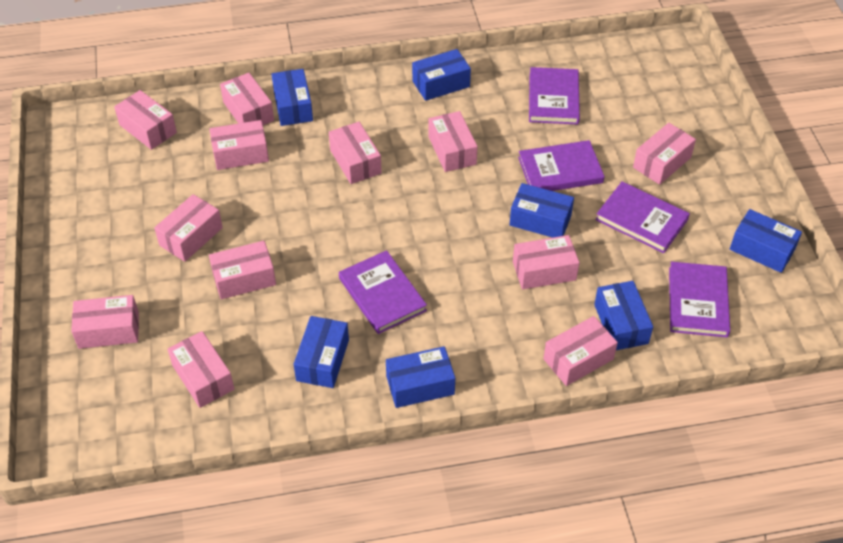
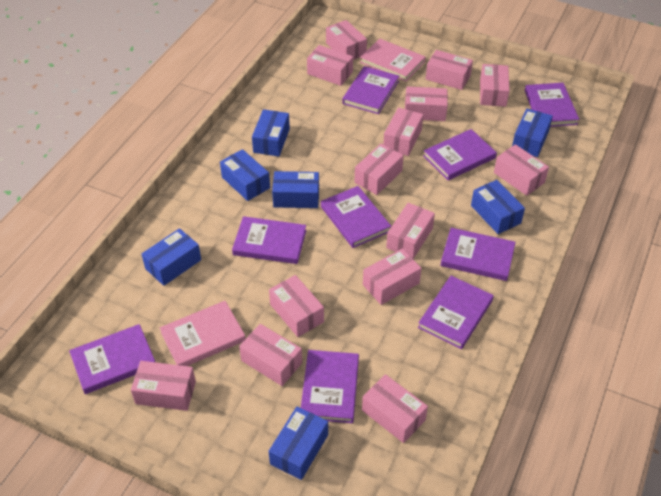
pink book: 0 -> 2
pink box: 12 -> 14
purple book: 5 -> 9

